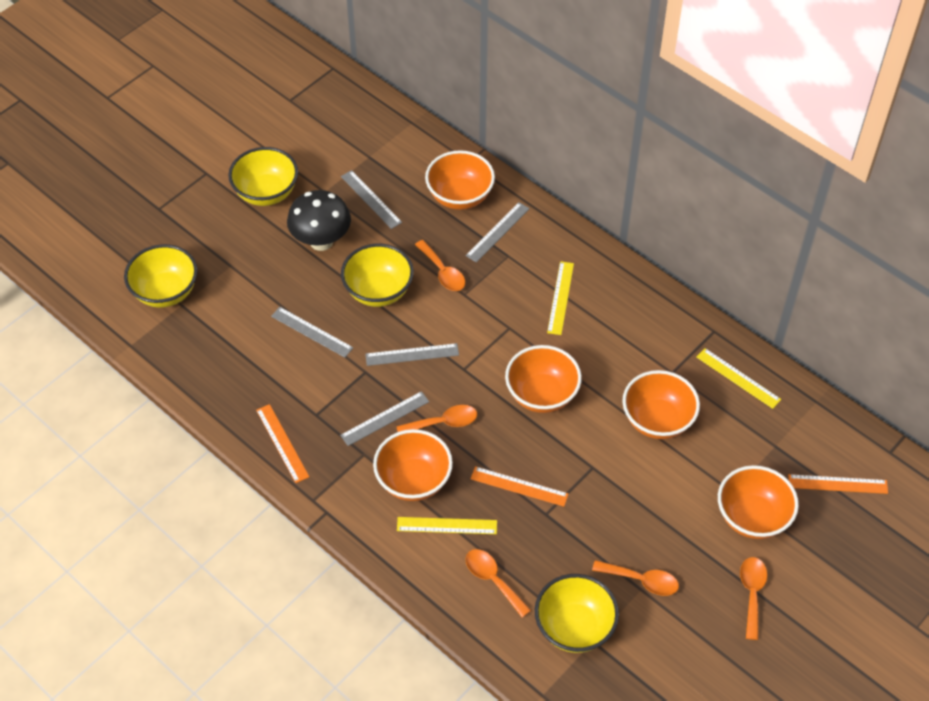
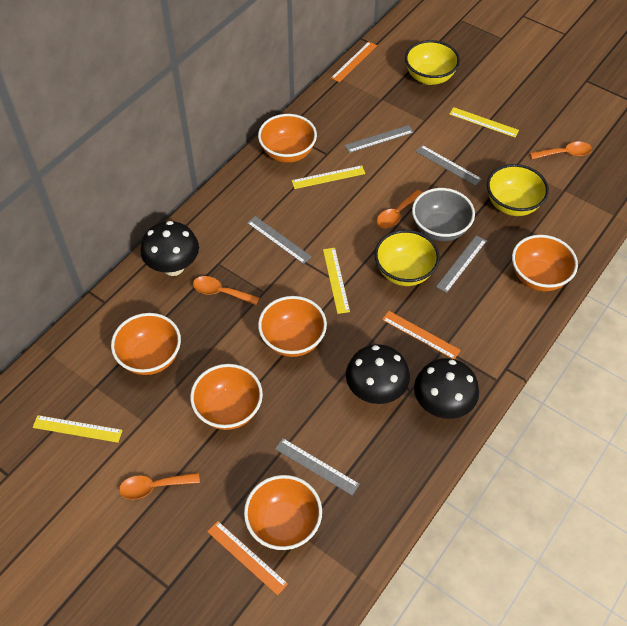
black mushroom: 1 -> 3
grey bowl: 0 -> 1
orange bowl: 5 -> 6
orange spoon: 5 -> 4
yellow bowl: 4 -> 3
yellow ruler: 3 -> 4

